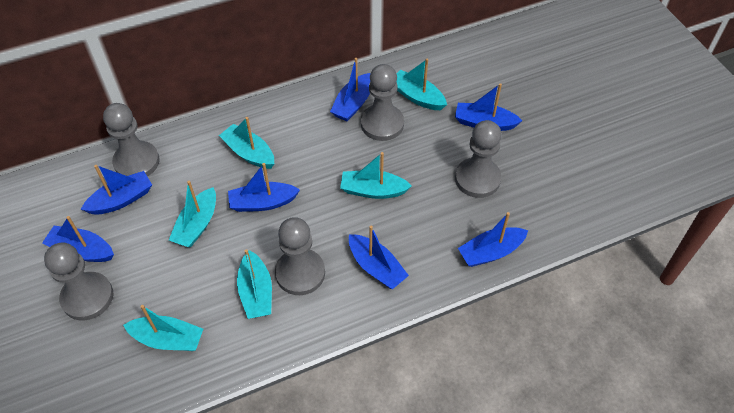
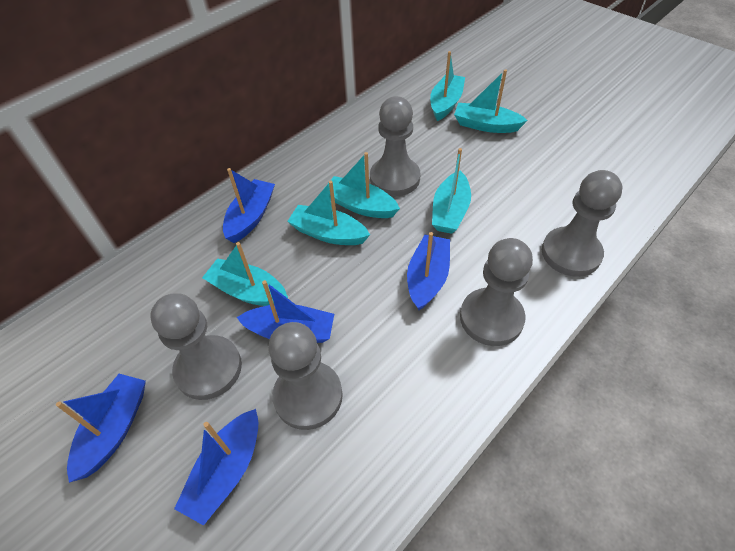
blue boat: 7 -> 5

